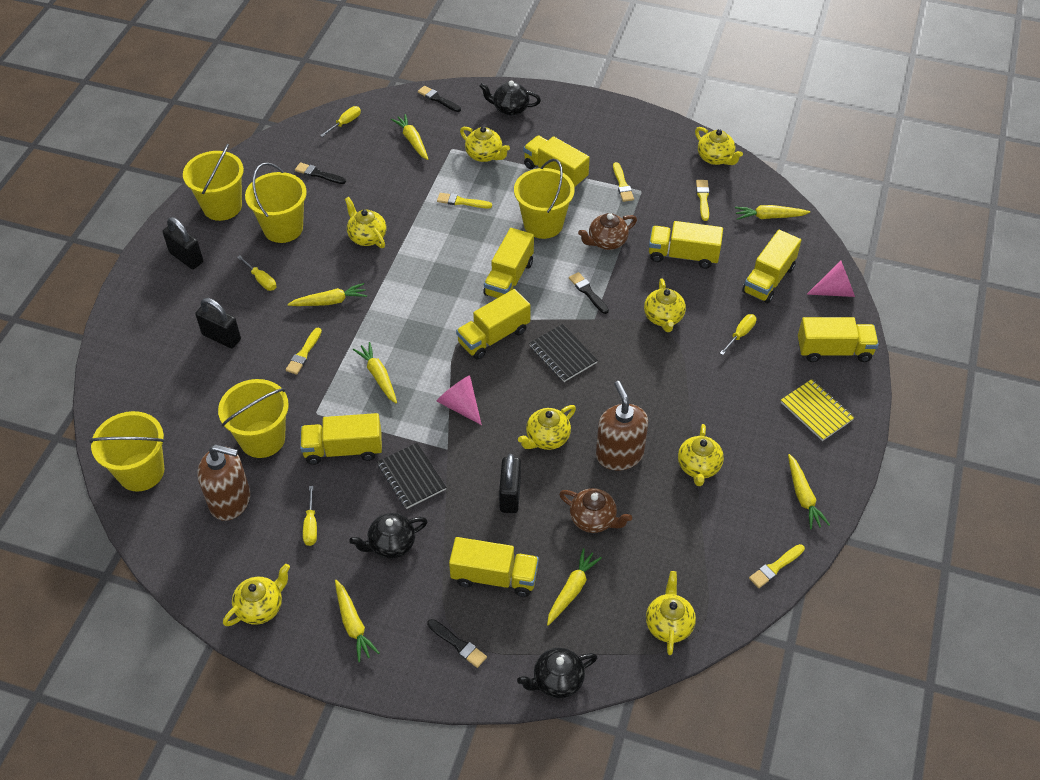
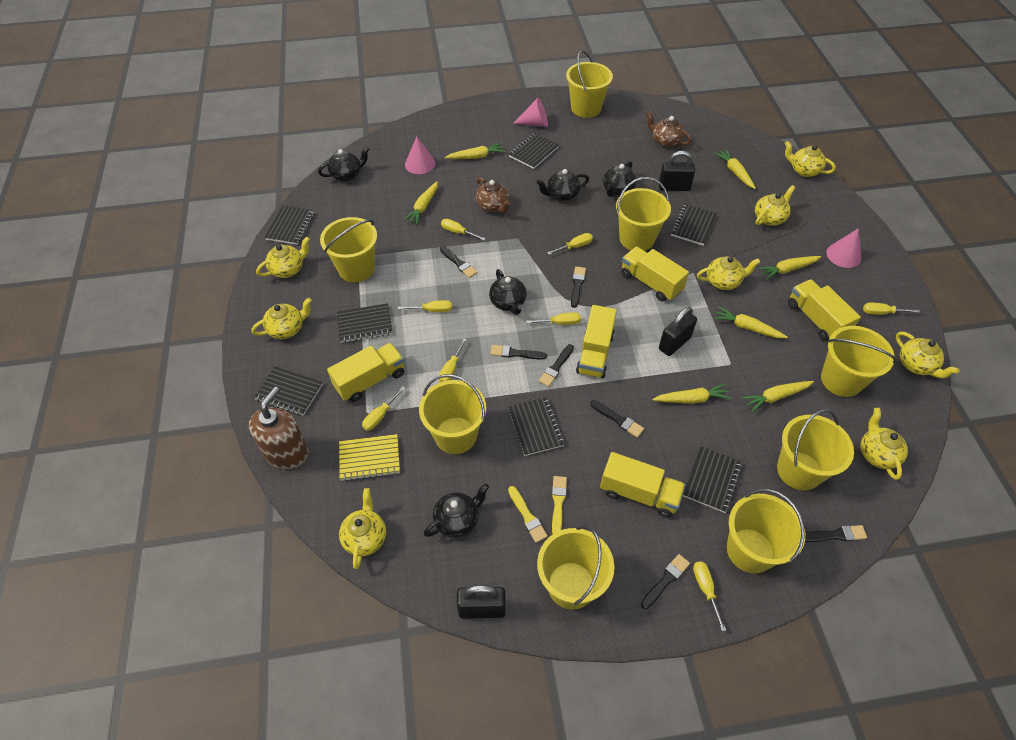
black brush: 4 -> 7
black notebook: 2 -> 7
black teapot: 3 -> 5
brown soap dispenser: 2 -> 1
pink cone: 2 -> 3
yellow brush: 5 -> 2
yellow bucket: 5 -> 8
yellow screwdriver: 4 -> 8
yellow truck: 8 -> 5

